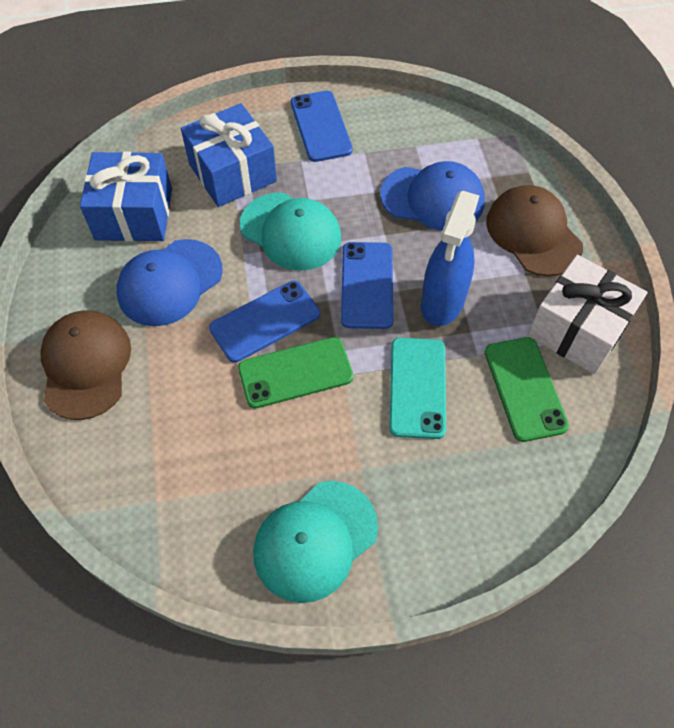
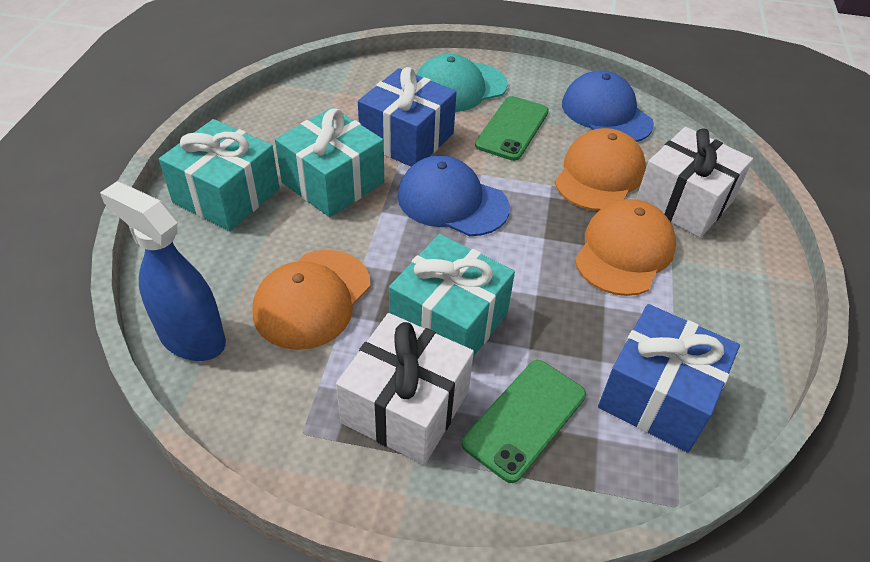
blue phone: 3 -> 0
brown cap: 2 -> 0
orange cap: 0 -> 3
turquoise cap: 2 -> 1
turquoise gift: 0 -> 3
turquoise phone: 1 -> 0
white gift: 1 -> 2

